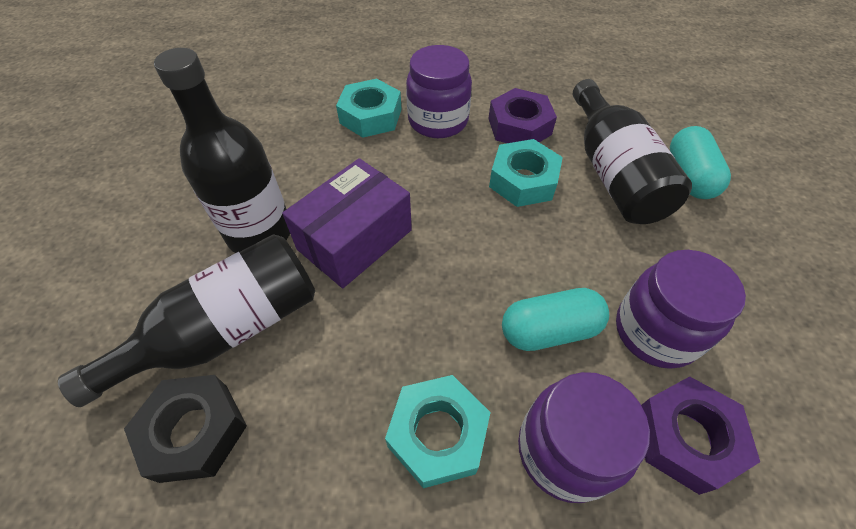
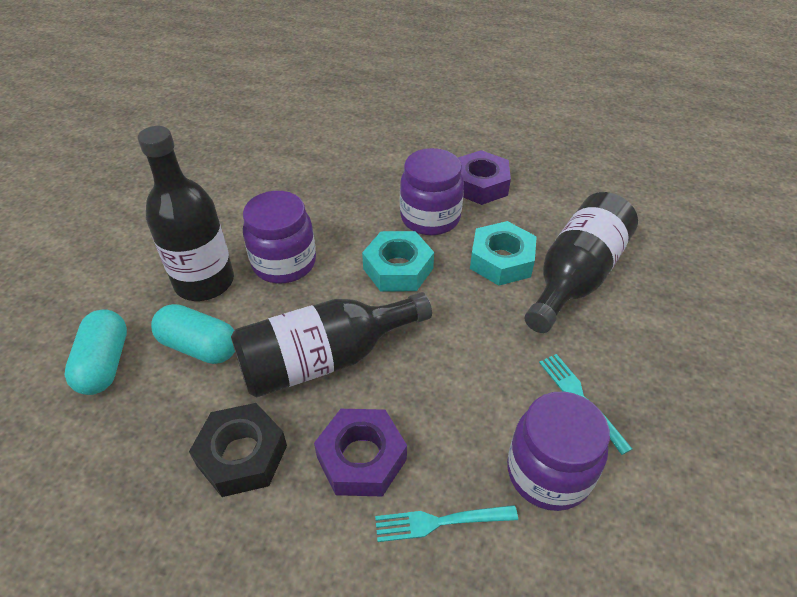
purple box: 1 -> 0
turquoise fork: 0 -> 2
turquoise nut: 3 -> 2

